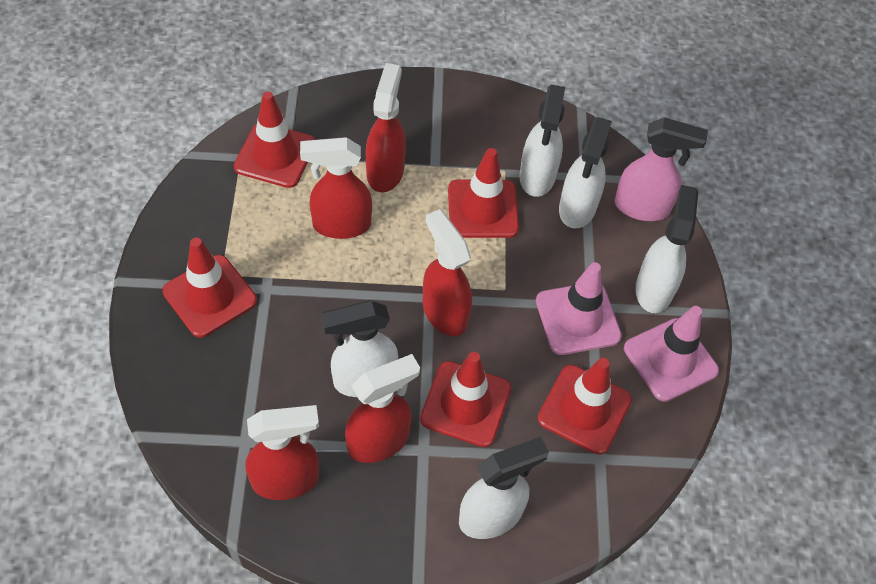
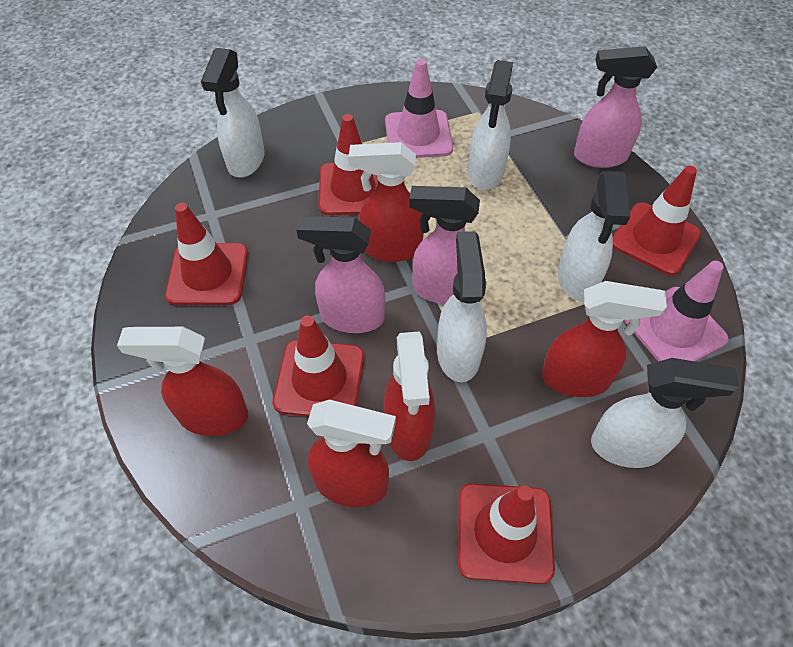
pink spray bottle: 1 -> 3

